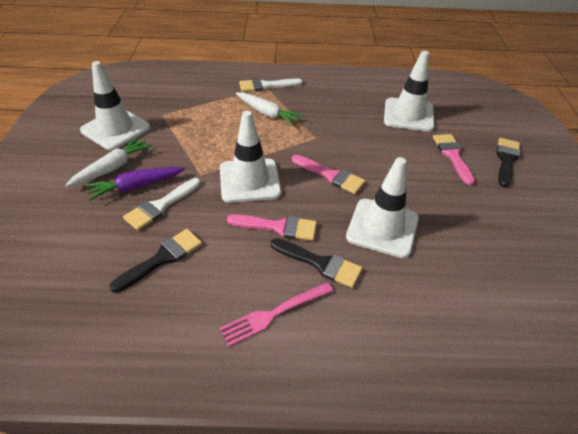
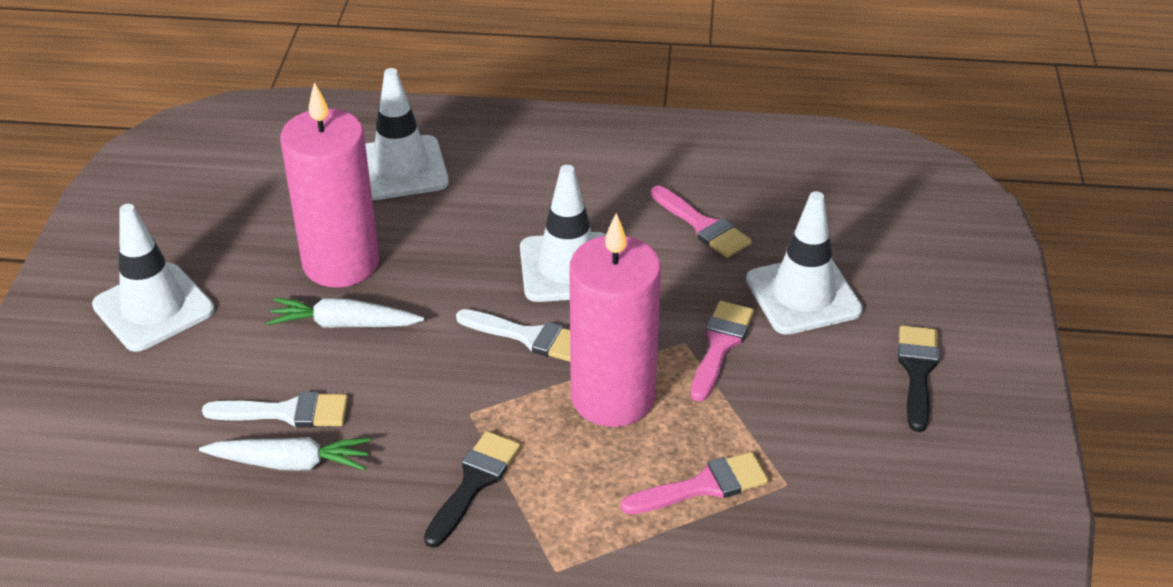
black brush: 3 -> 2
pink candle: 0 -> 2
pink fork: 1 -> 0
purple carrot: 1 -> 0

